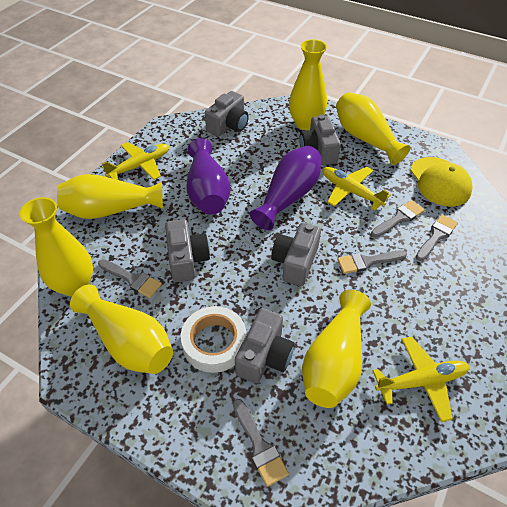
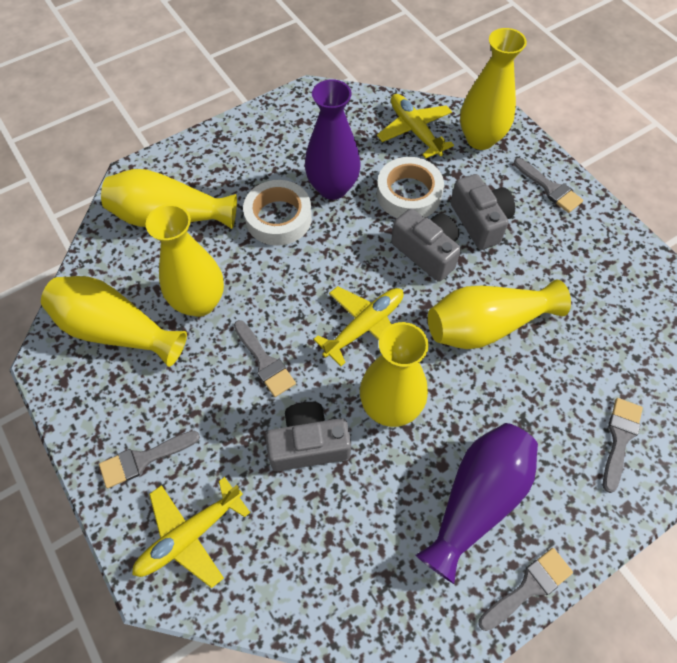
grey camera: 5 -> 3
white tape: 1 -> 2
yellow cap: 1 -> 0

